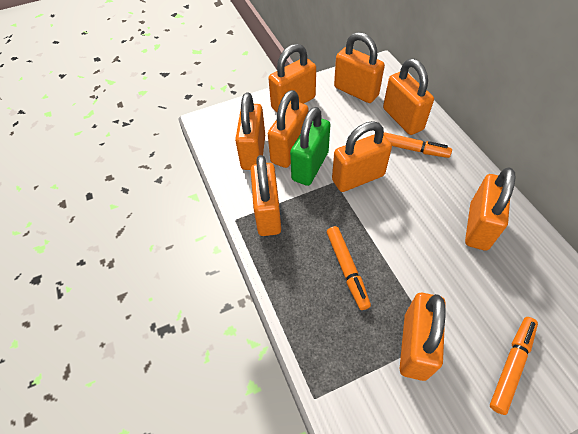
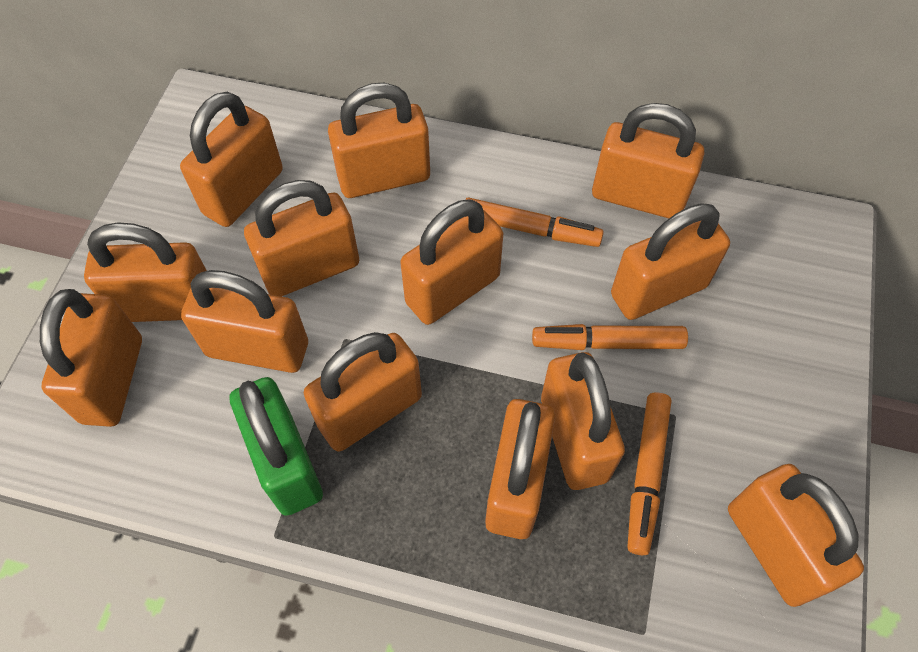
orange padlock: 9 -> 13

